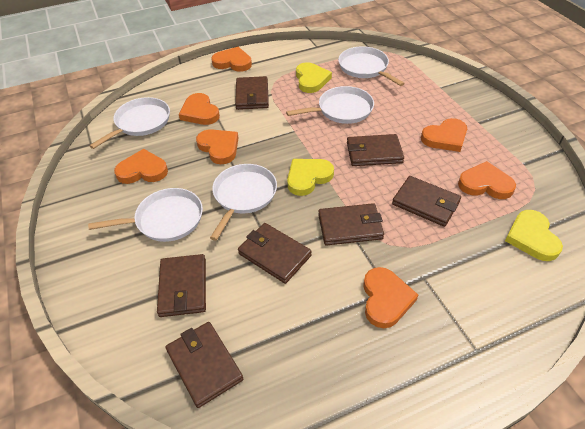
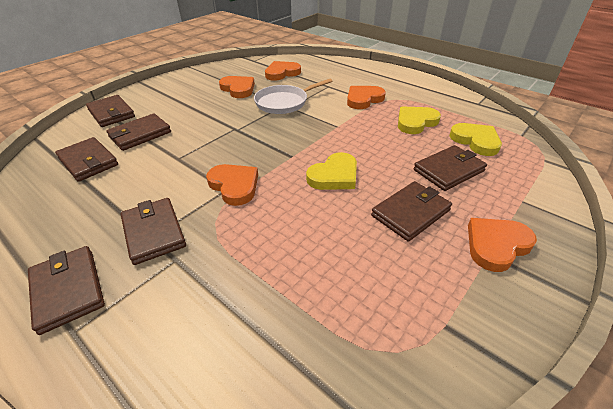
orange heart: 7 -> 5
white pan: 5 -> 1

